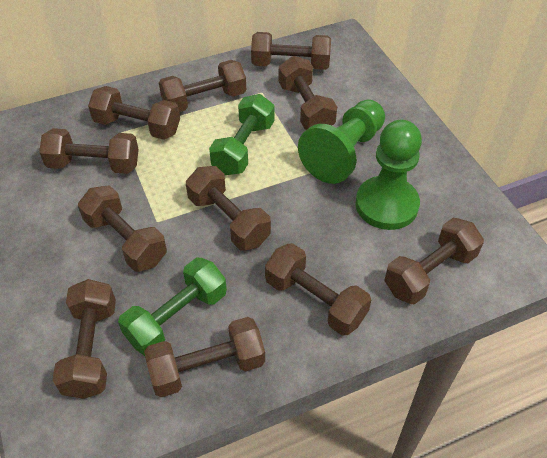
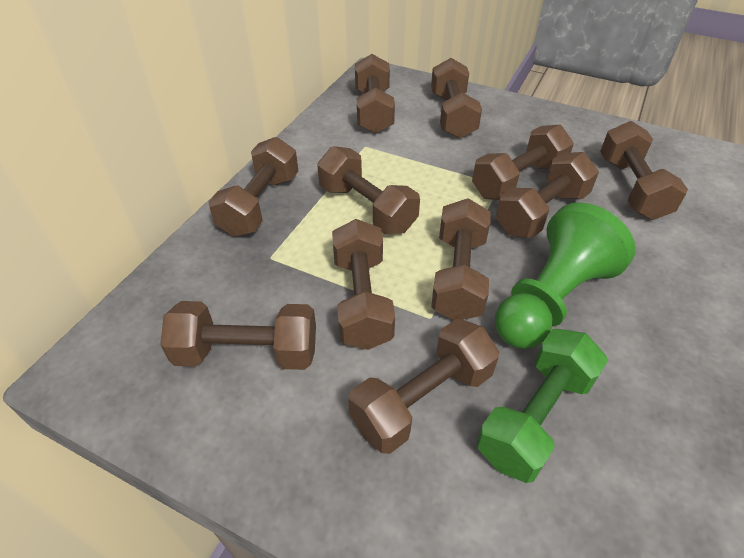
green dumbbell: 2 -> 1
green pawn: 2 -> 1

